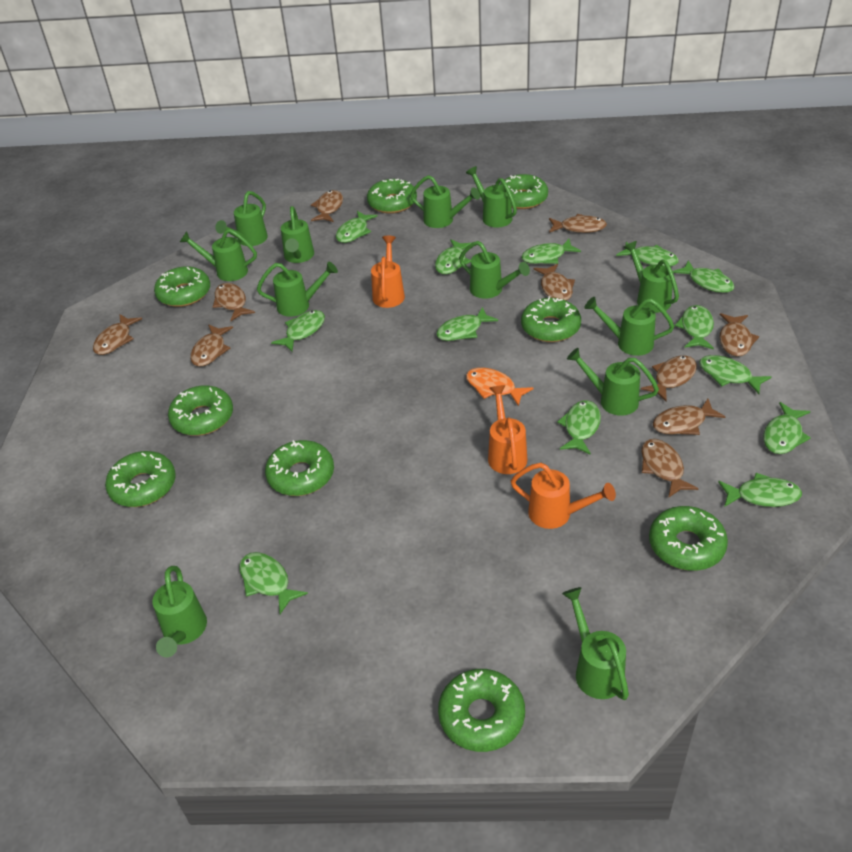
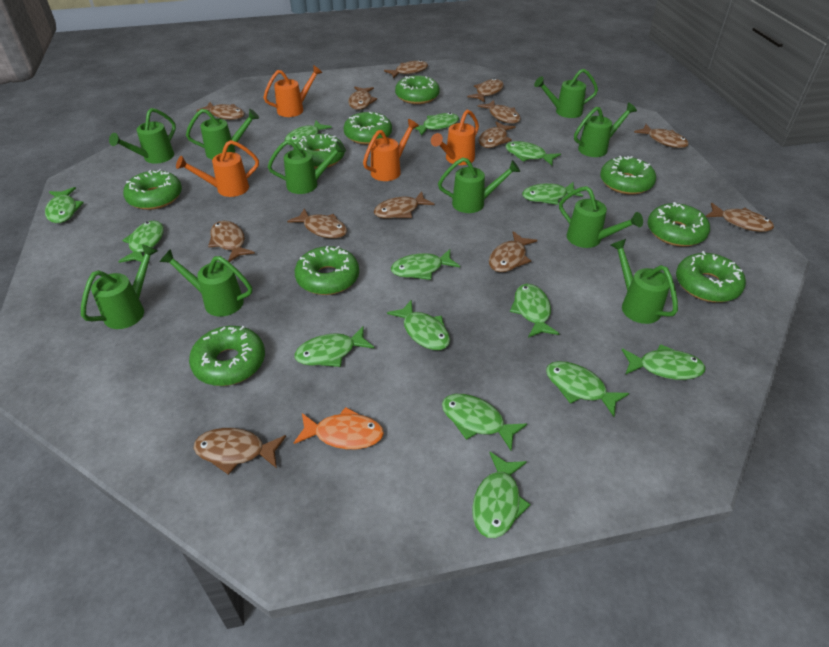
brown fish: 10 -> 13
green fish: 13 -> 14
green watering can: 12 -> 10
orange watering can: 3 -> 4

